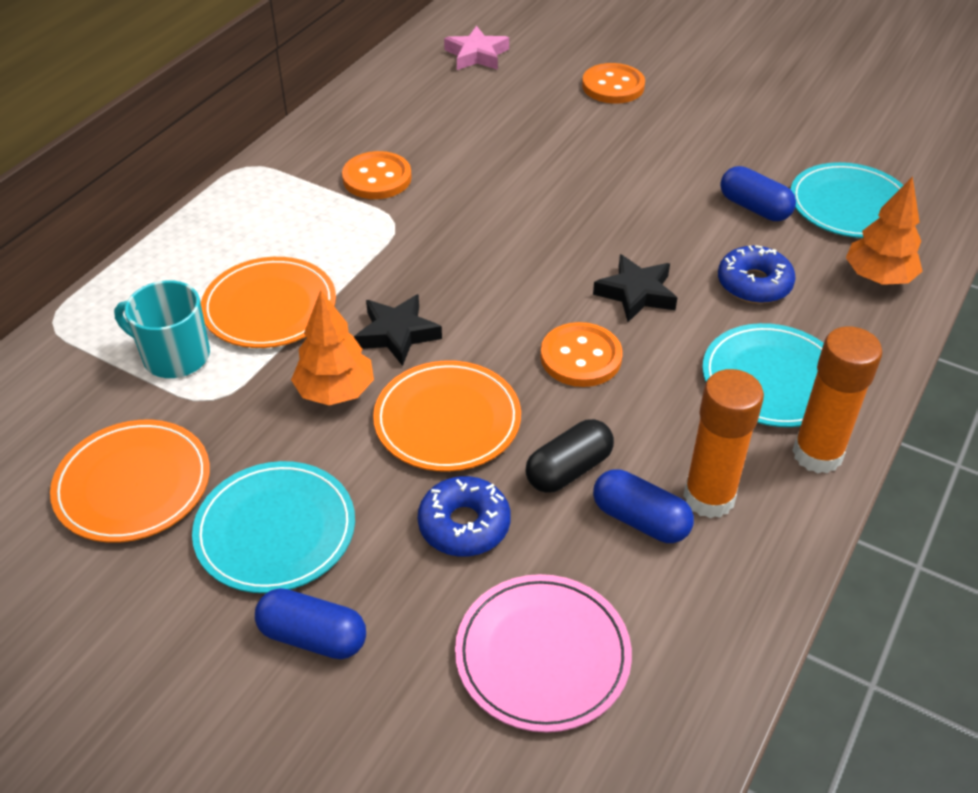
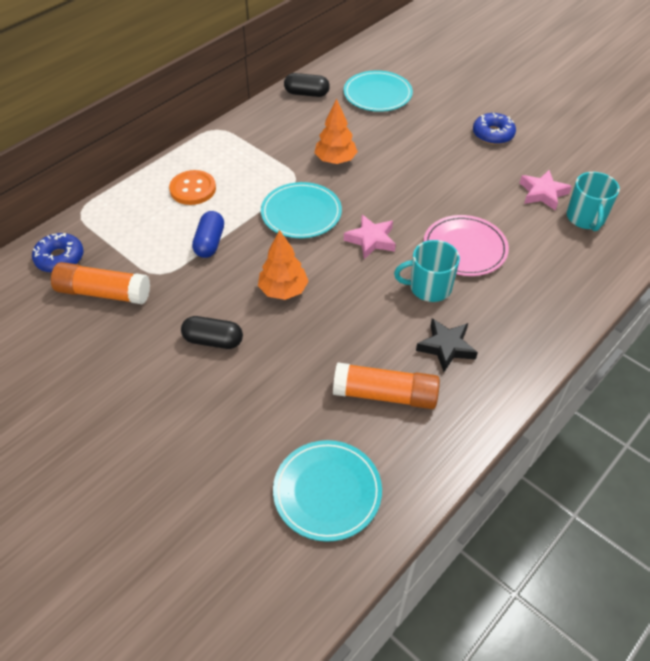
black capsule: 1 -> 2
black star: 2 -> 1
blue capsule: 3 -> 1
orange button: 3 -> 1
orange plate: 3 -> 0
pink star: 1 -> 2
turquoise mug: 1 -> 2

